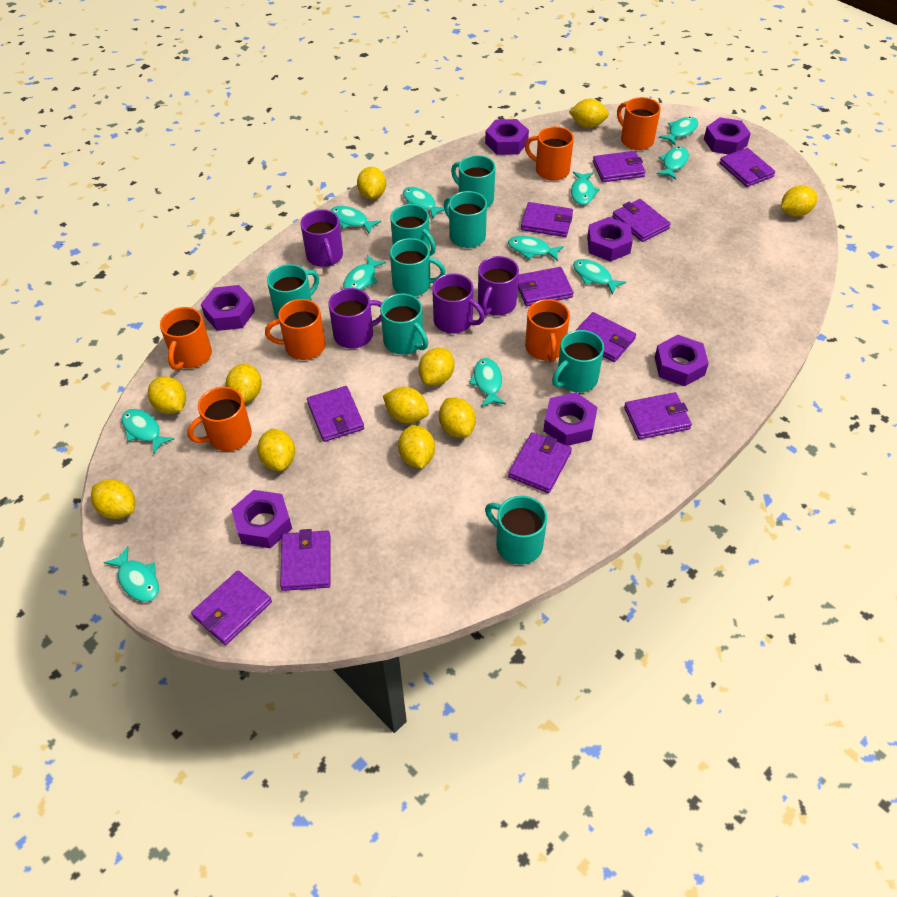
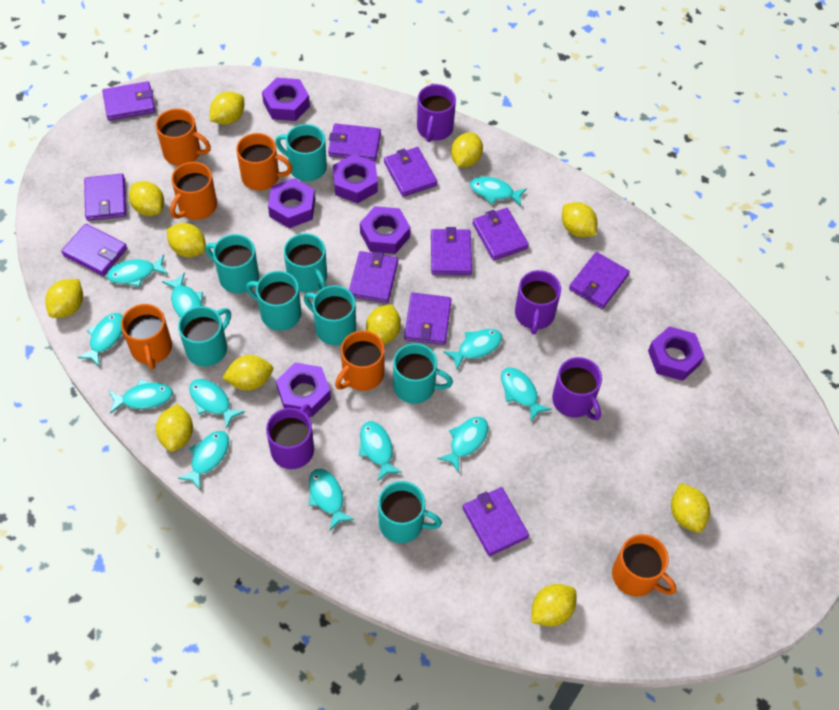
purple nut: 7 -> 6
turquoise fish: 11 -> 12

